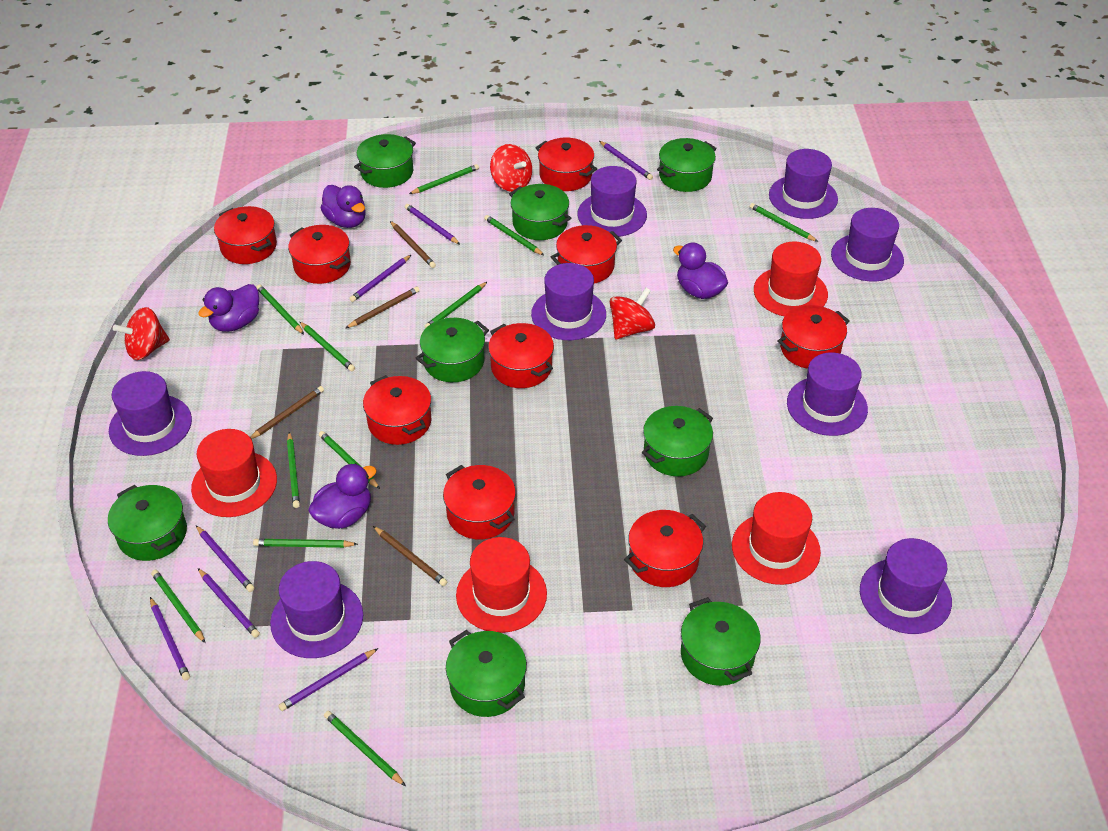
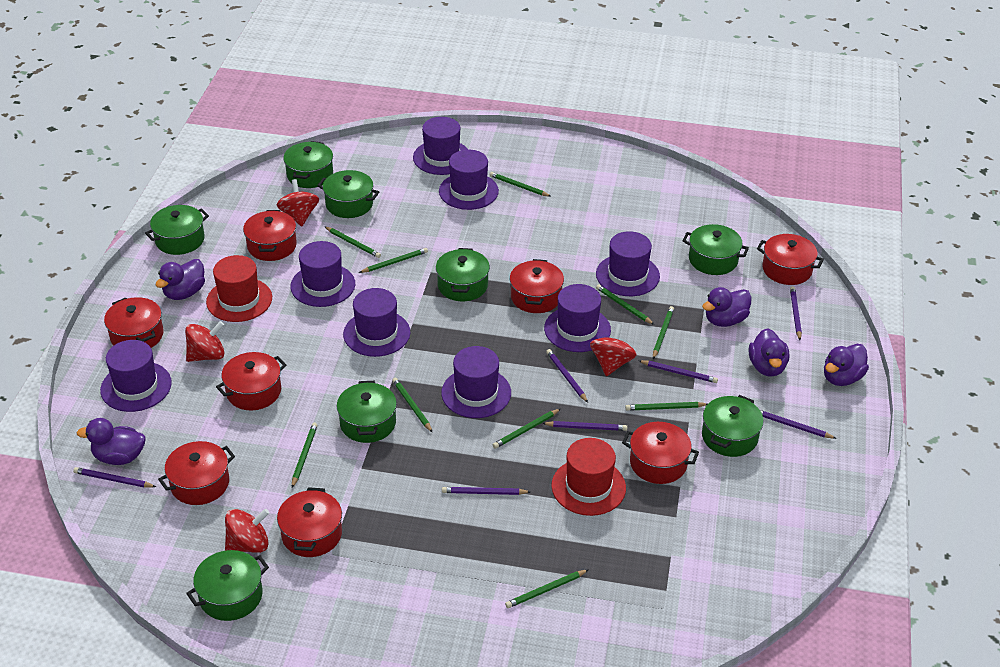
brown pencil: 4 -> 0
green pencil: 11 -> 10
purple duck: 4 -> 5
red hat: 4 -> 2
red pot: 9 -> 8
red spinning top: 3 -> 4

